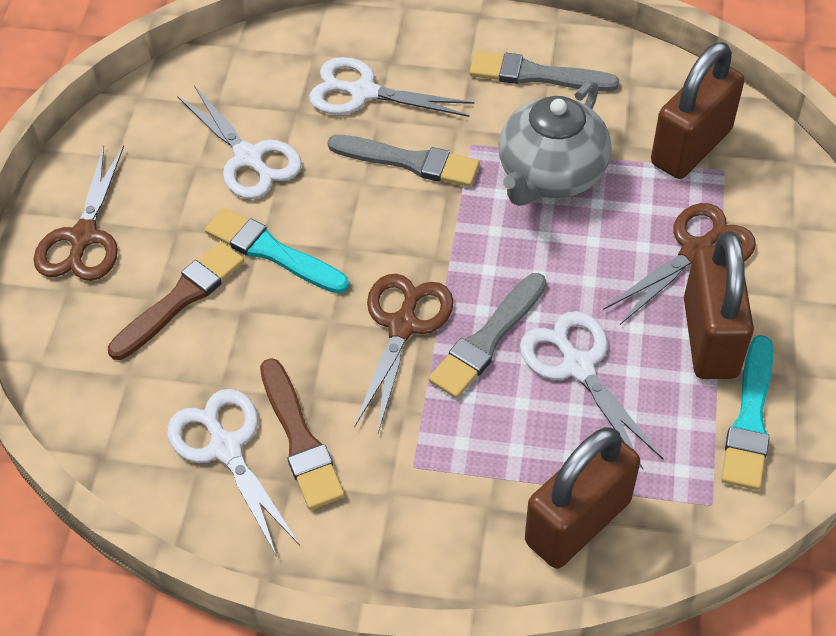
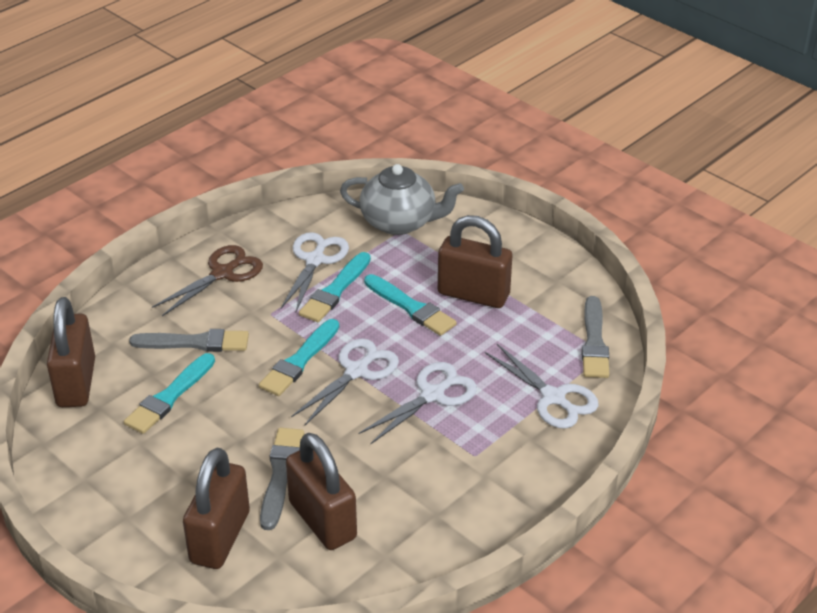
brown brush: 2 -> 0
brown padlock: 3 -> 4
brown scissors: 3 -> 1
turquoise brush: 2 -> 4

